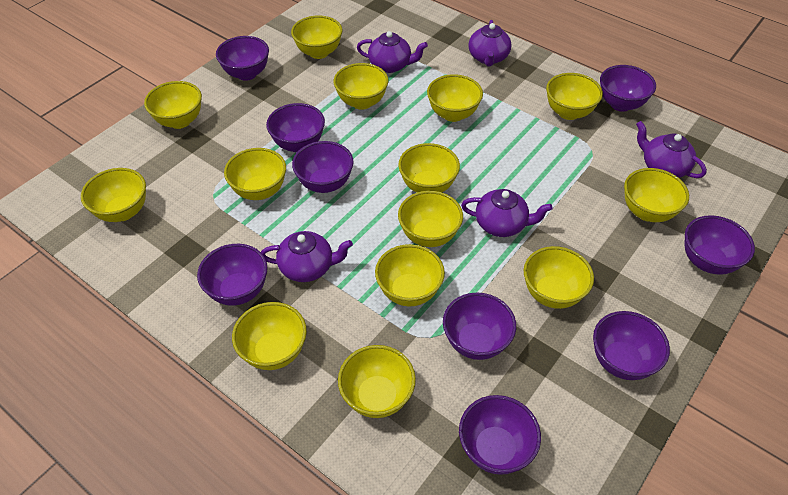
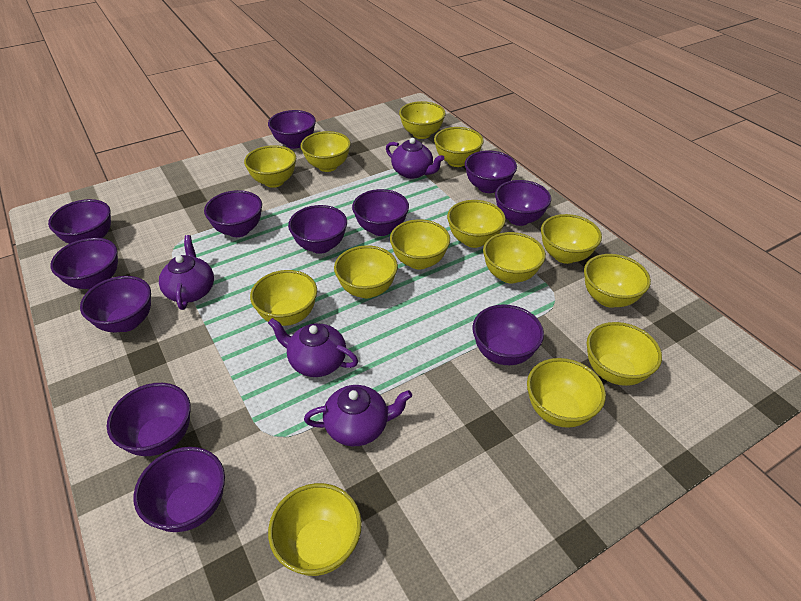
purple bowl: 9 -> 12
purple teapot: 5 -> 4

